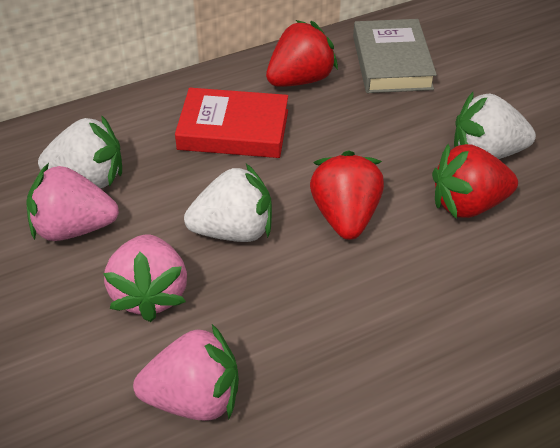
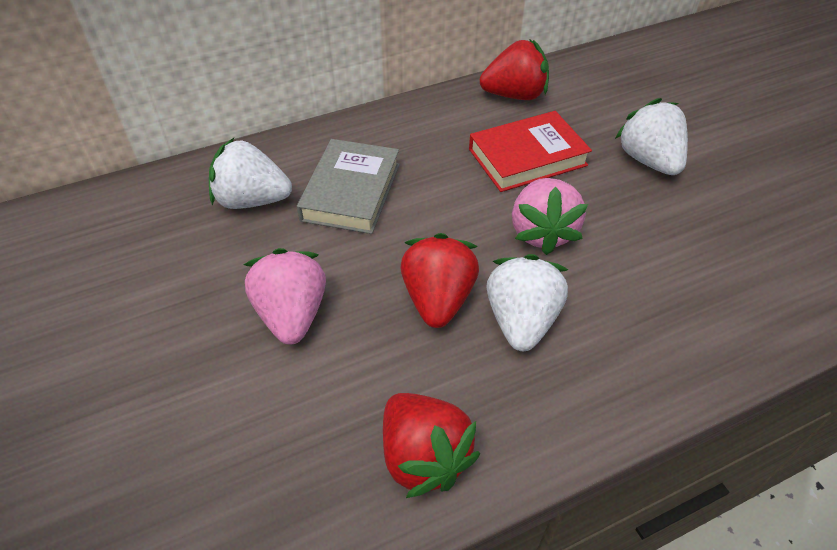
pink strawberry: 3 -> 2

